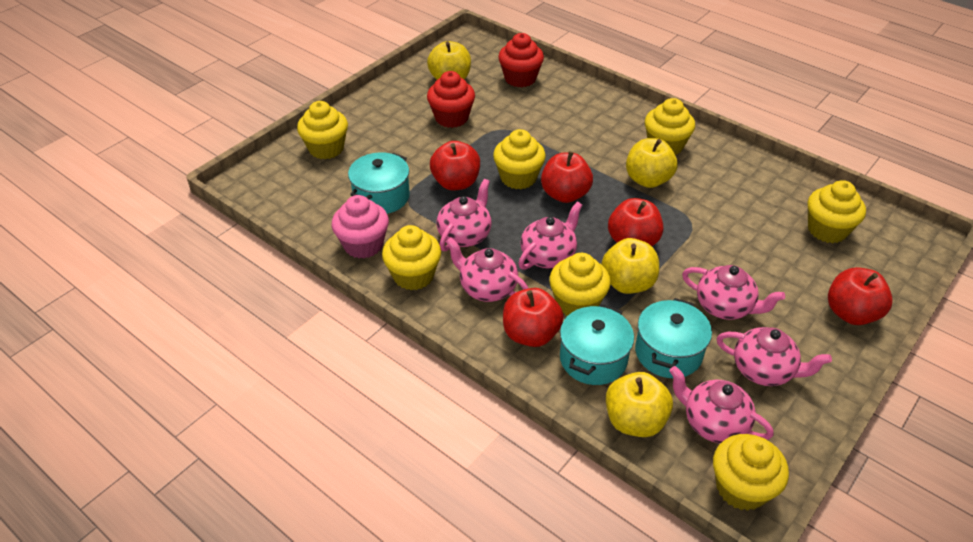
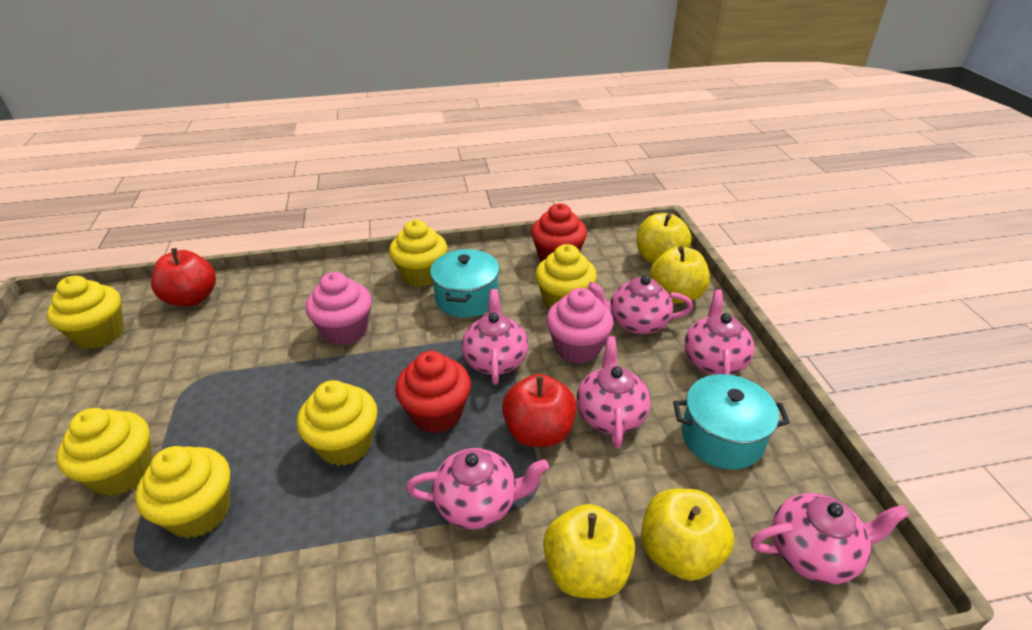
pink cupcake: 1 -> 2
red apple: 5 -> 2
turquoise pot: 3 -> 2
yellow cupcake: 7 -> 6

